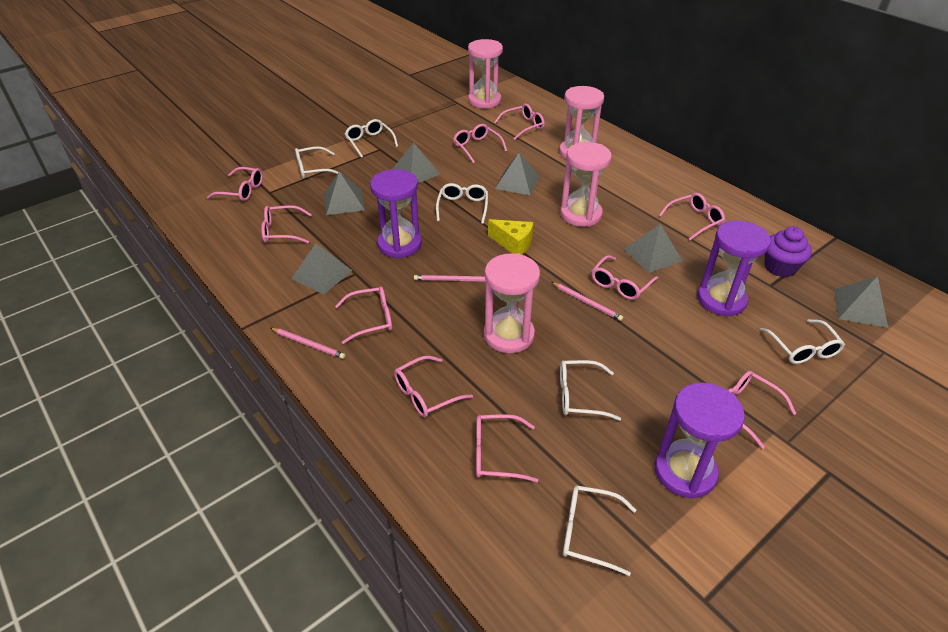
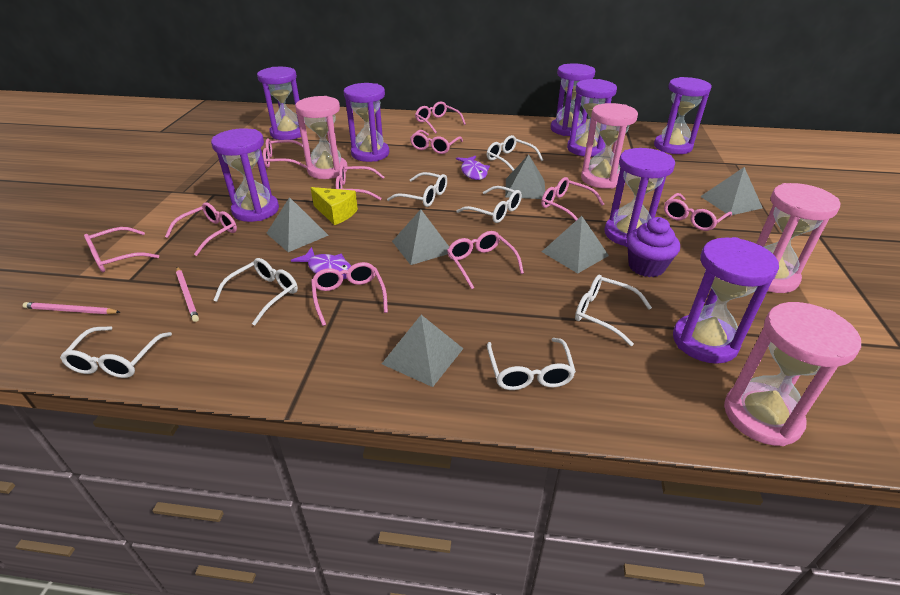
pink pencil: 3 -> 2
purple fish: 0 -> 2
purple hourglass: 3 -> 8
white glasses: 6 -> 7

